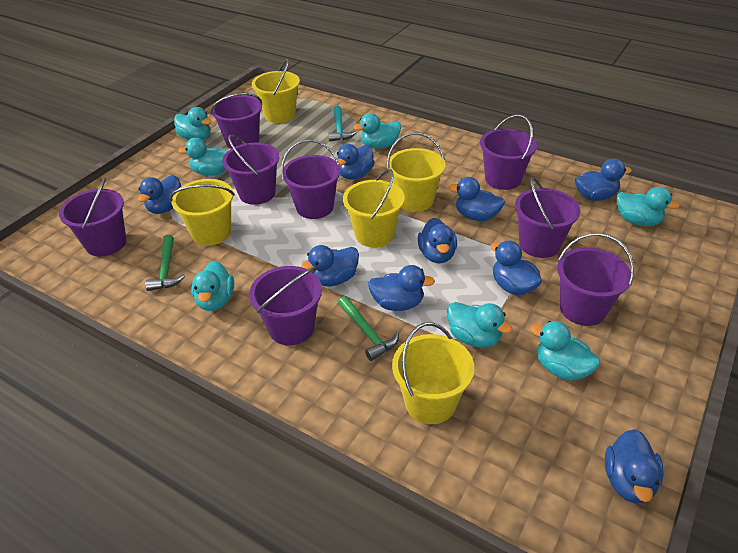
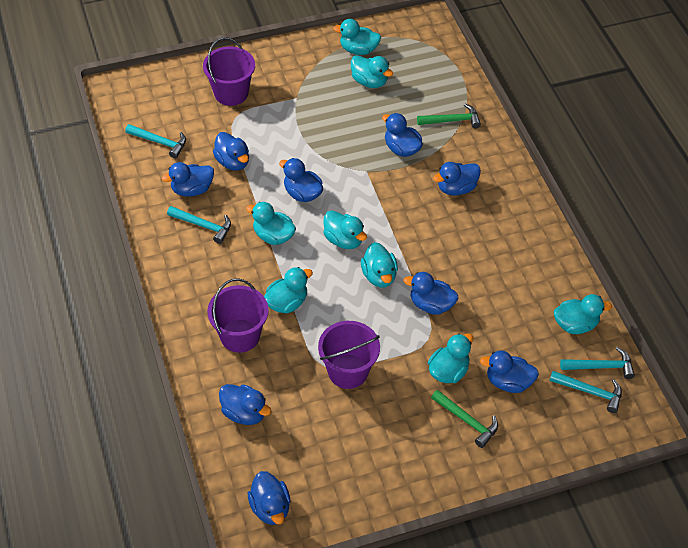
purple bucket: 8 -> 3
turquoise duck: 7 -> 8
turquoise hammer: 1 -> 4
yellow bucket: 5 -> 0

